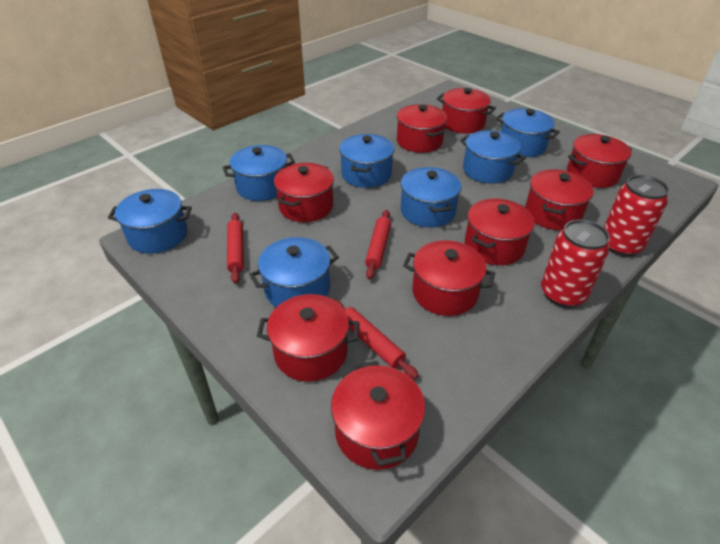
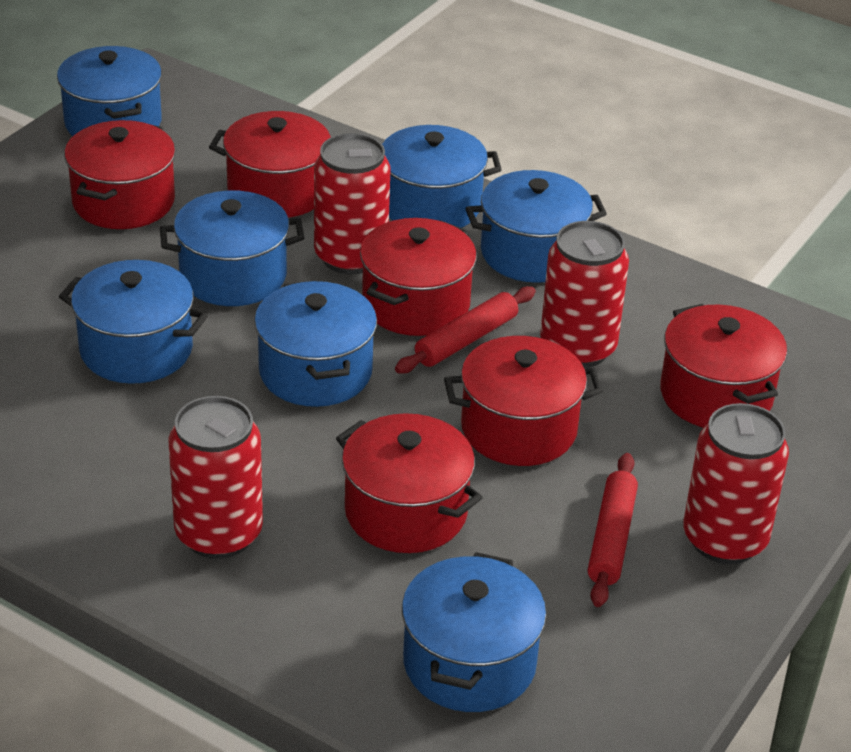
red can: 2 -> 4
red pot: 9 -> 6
red rolling pin: 3 -> 2

